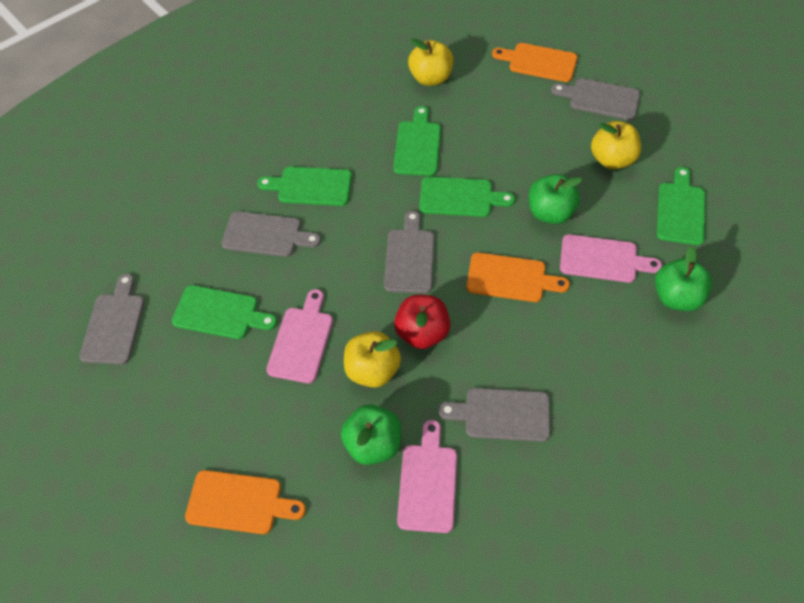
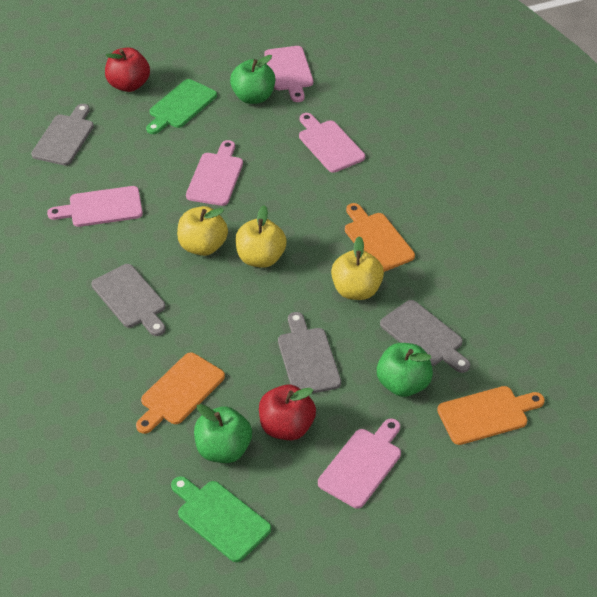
green cutting board: 5 -> 2
grey cutting board: 5 -> 4
pink cutting board: 3 -> 5
red apple: 1 -> 2

